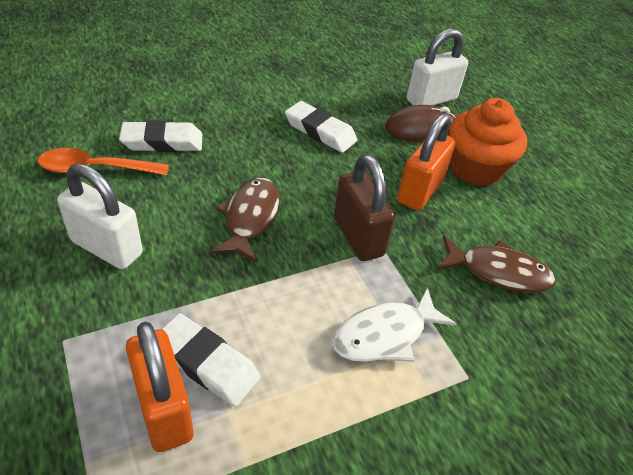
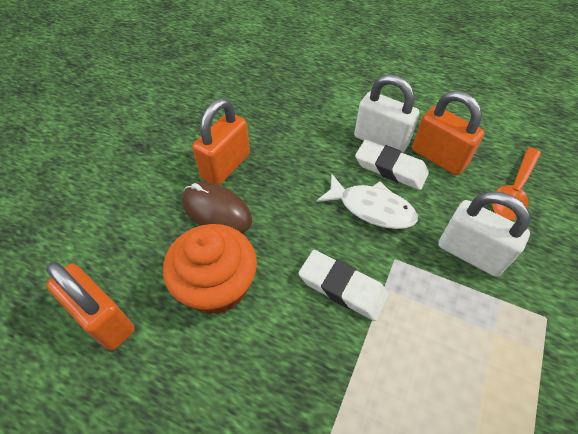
brown fish: 2 -> 0
brown padlock: 1 -> 0
orange padlock: 2 -> 3
white eraser: 3 -> 2

